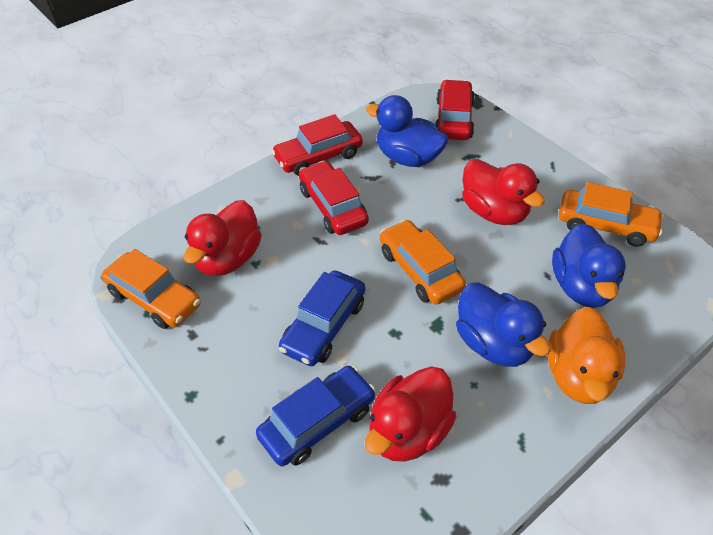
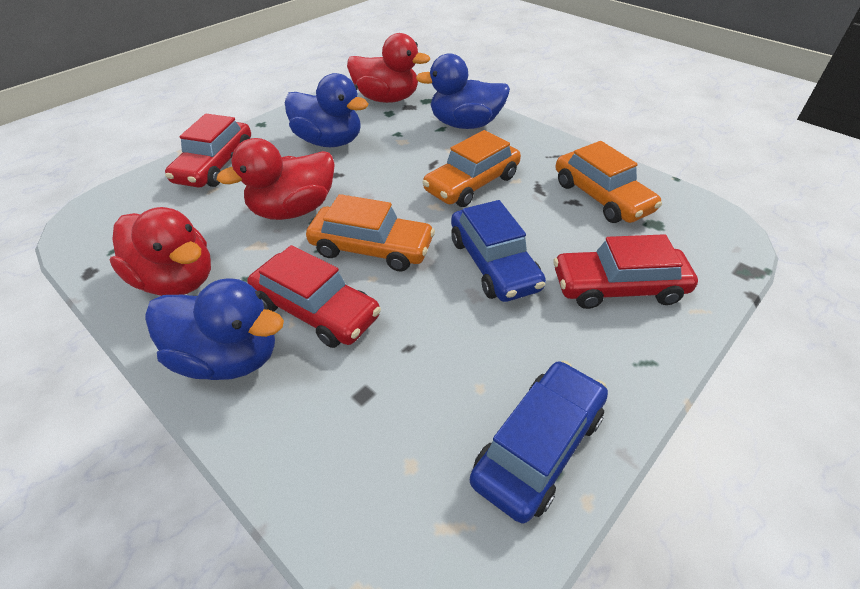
orange duck: 1 -> 0

